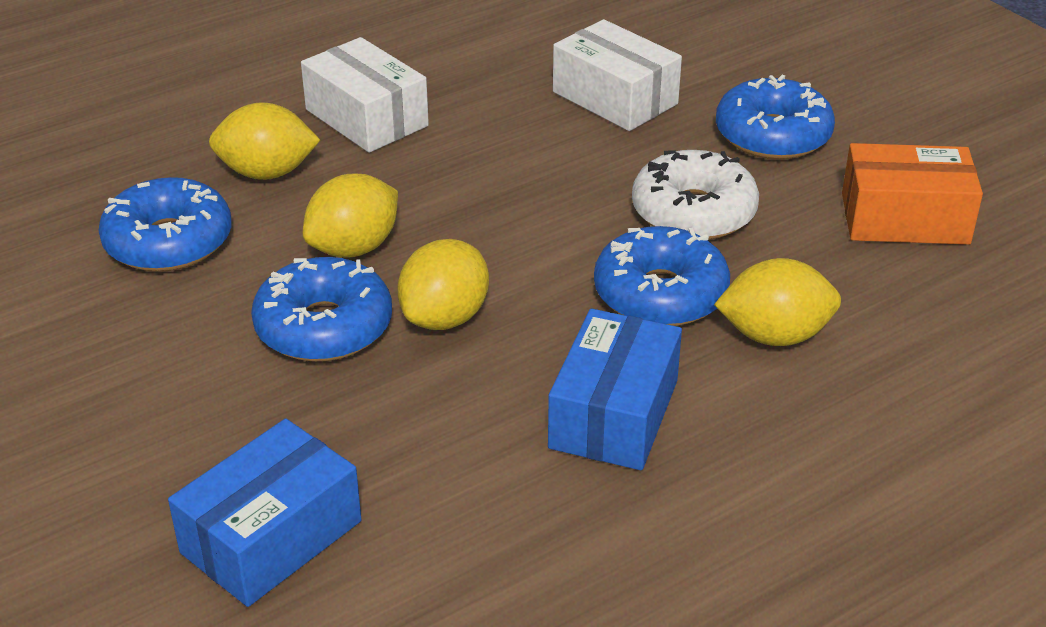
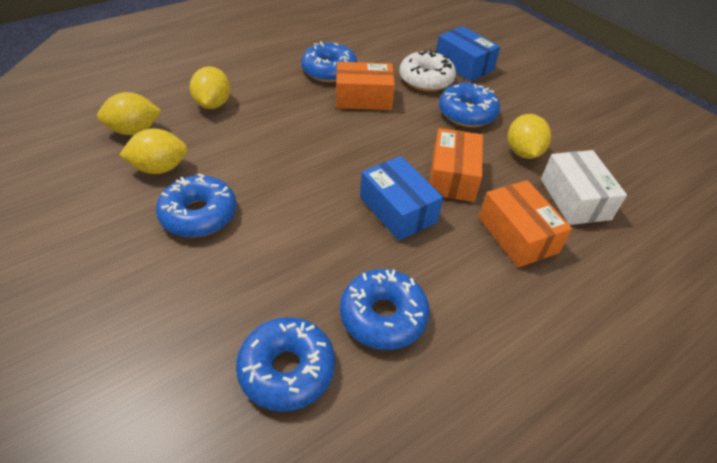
blue donut: 4 -> 5
orange box: 1 -> 3
white box: 2 -> 1

